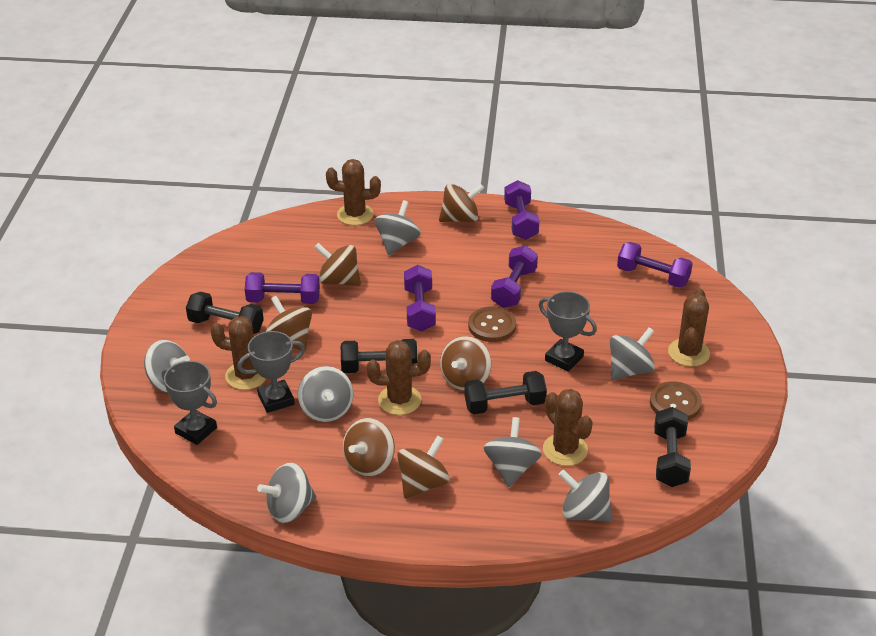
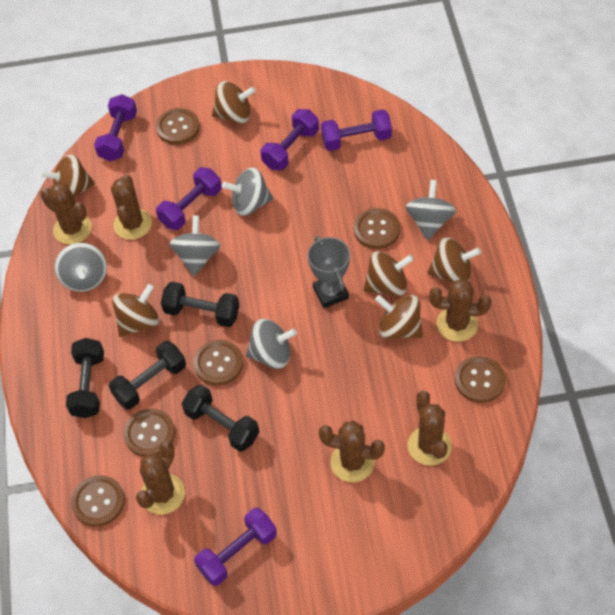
brown button: 2 -> 6
brown cactus: 5 -> 6
grey spinning top: 7 -> 5
grey trophy: 3 -> 1

